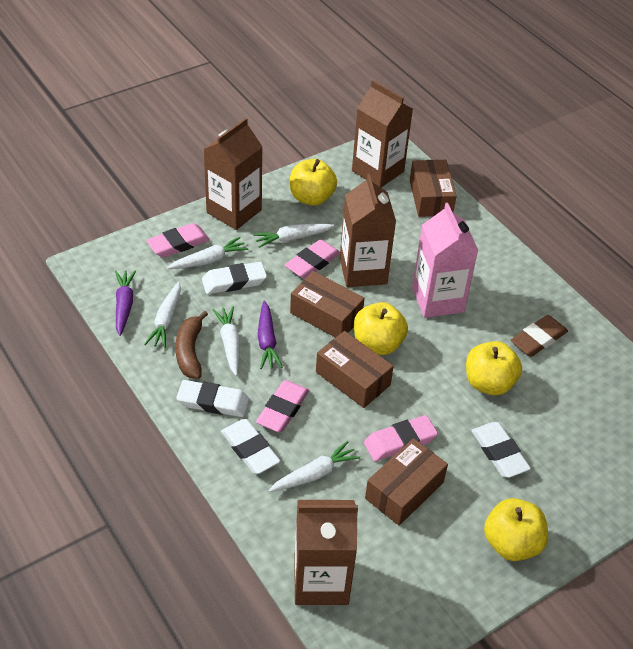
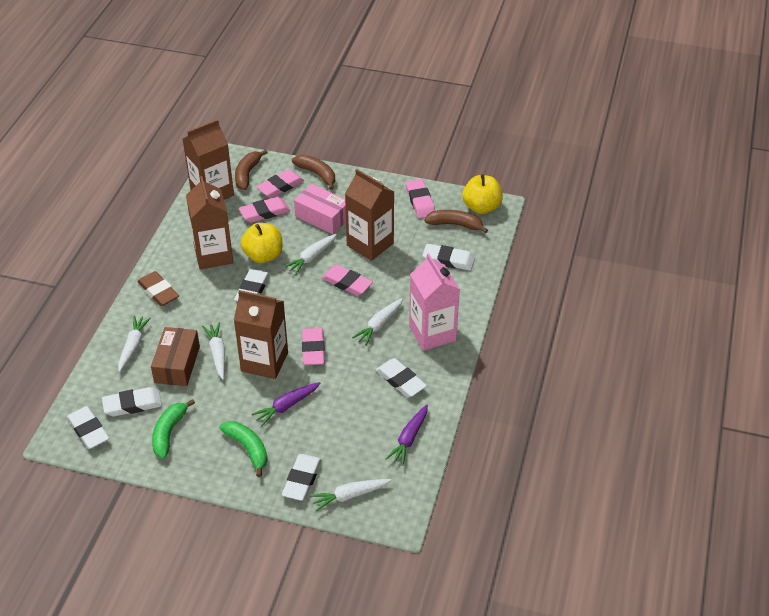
brown banana: 1 -> 3
brown box: 4 -> 1
green banana: 0 -> 2
pink box: 0 -> 1
pink eraser: 4 -> 5
white eraser: 4 -> 6
yellow apple: 4 -> 2

